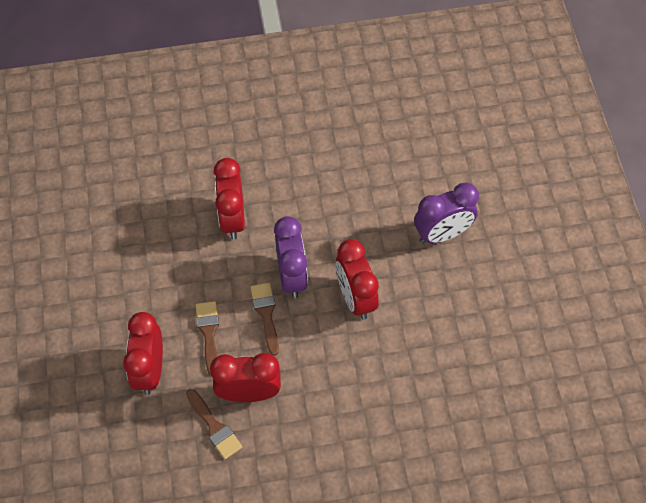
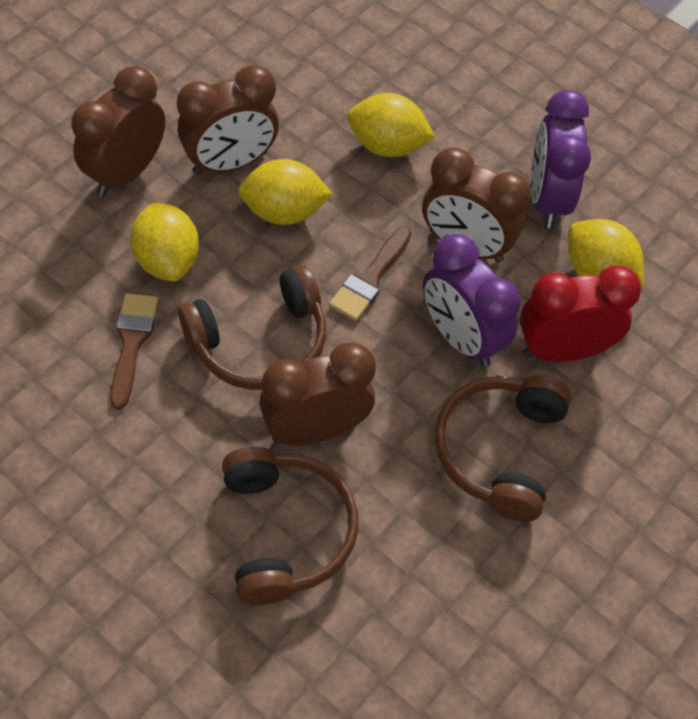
brown brush: 3 -> 2
brown clock: 0 -> 4
brown headphones: 0 -> 3
red clock: 4 -> 1
yellow lemon: 0 -> 4

